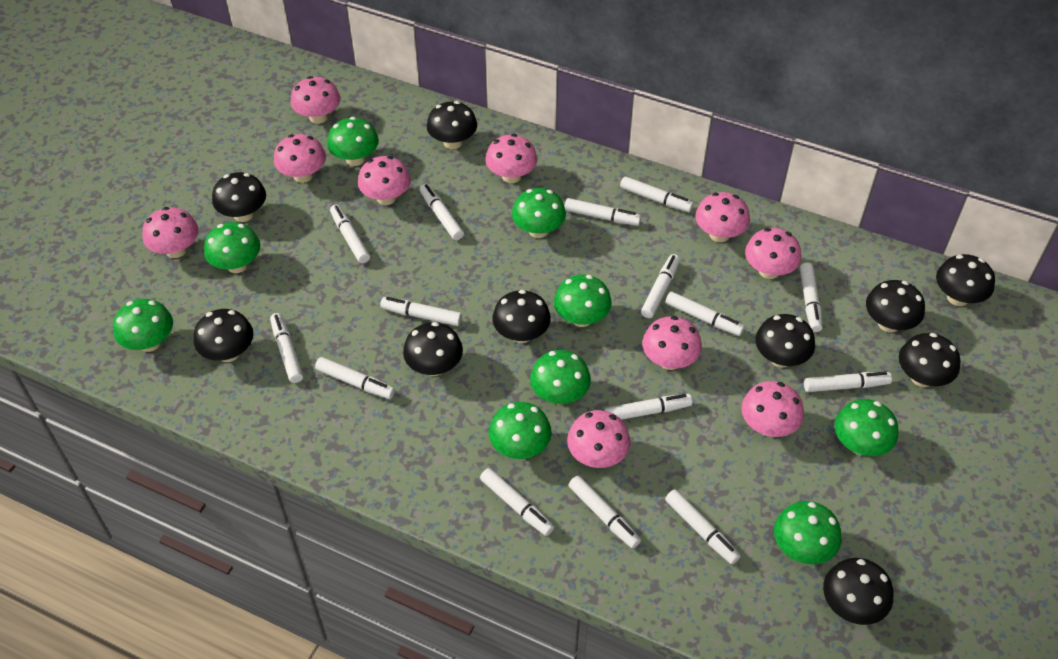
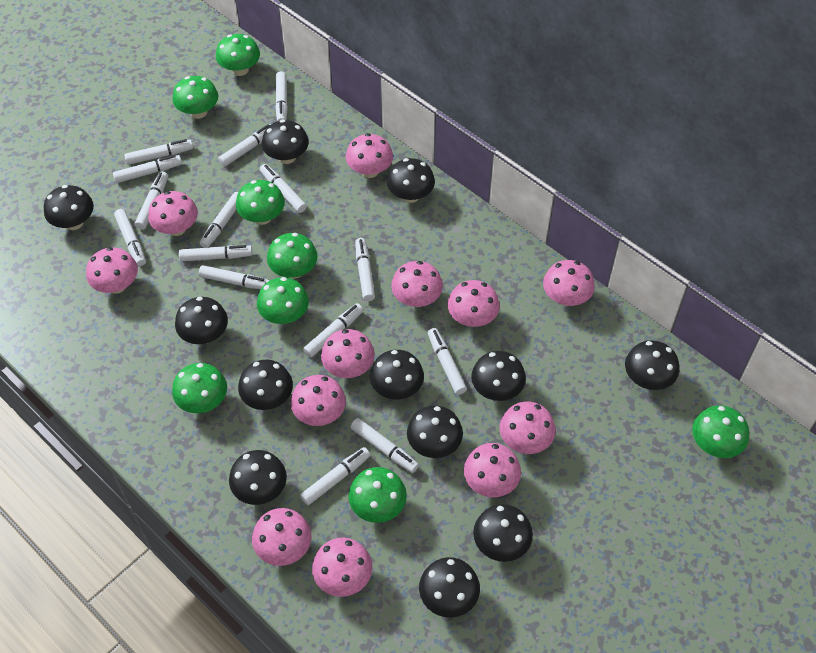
black mushroom: 10 -> 12
green mushroom: 9 -> 8
pink mushroom: 10 -> 12

